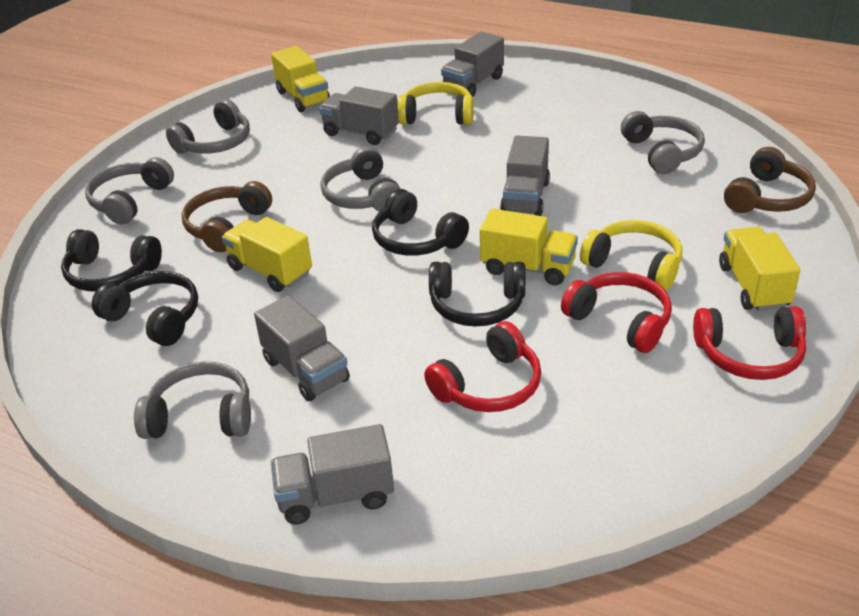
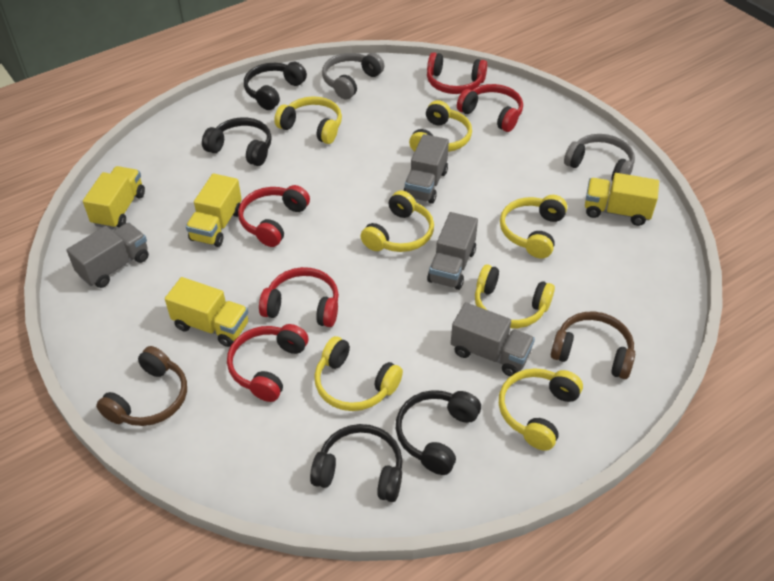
grey headphones: 5 -> 2
grey truck: 5 -> 4
red headphones: 3 -> 5
yellow headphones: 2 -> 7

